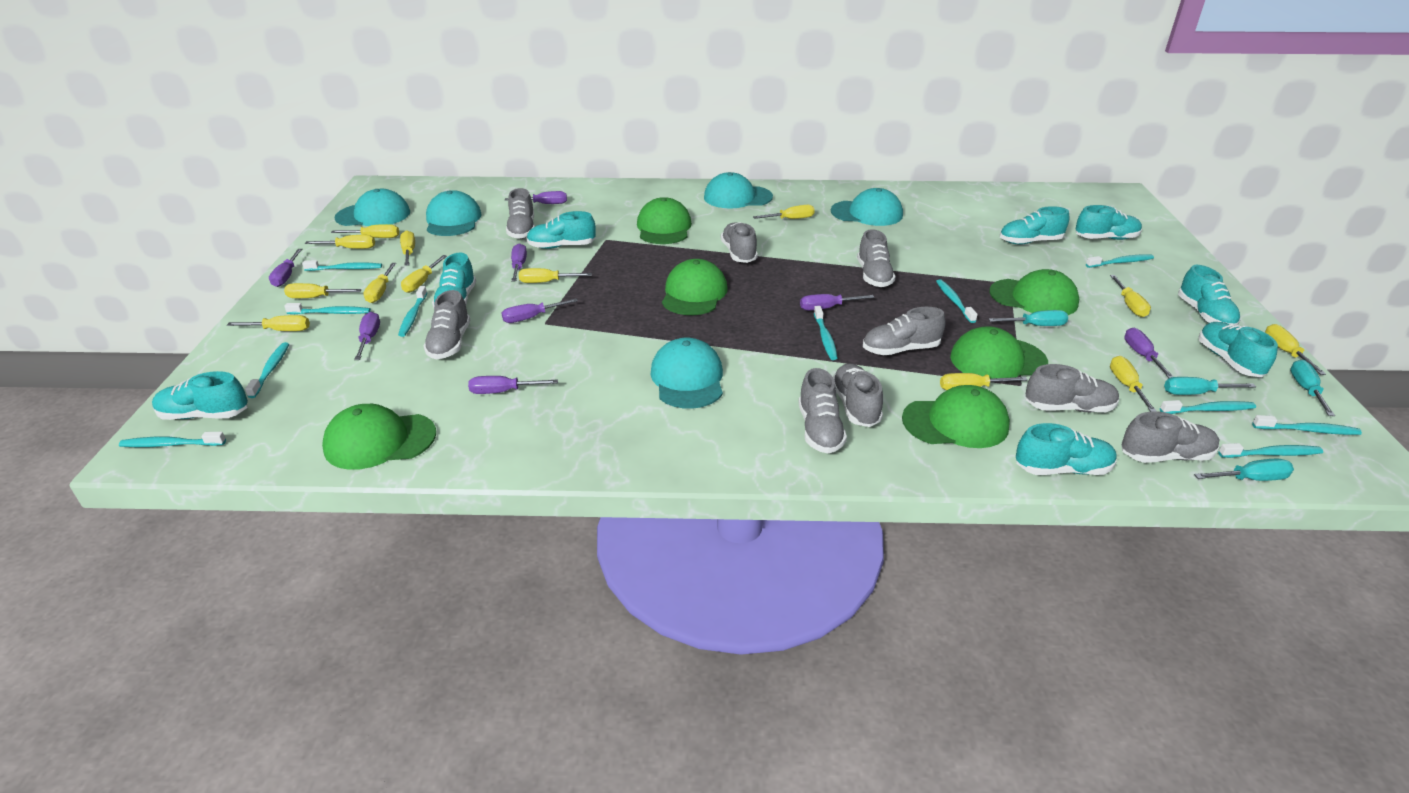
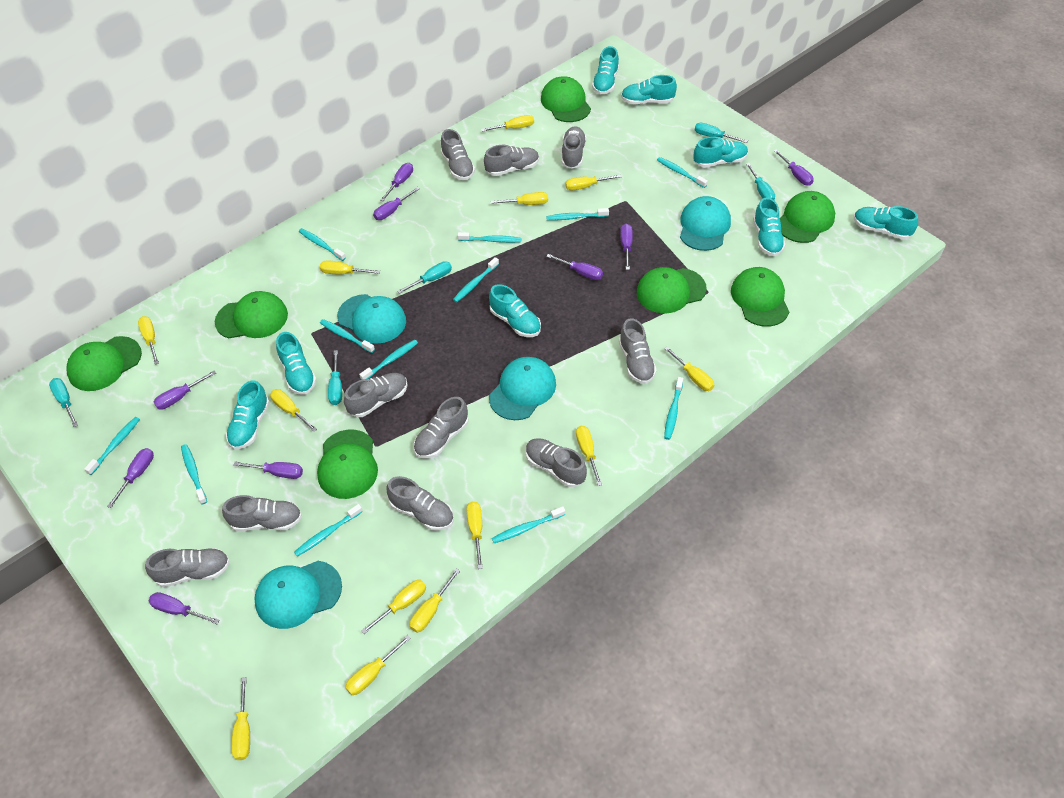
green cap: 6 -> 7
grey shoe: 9 -> 10
purple screwdriver: 8 -> 9
turquoise cap: 5 -> 4
turquoise screwdriver: 4 -> 5
turquoise toothbrush: 11 -> 12

